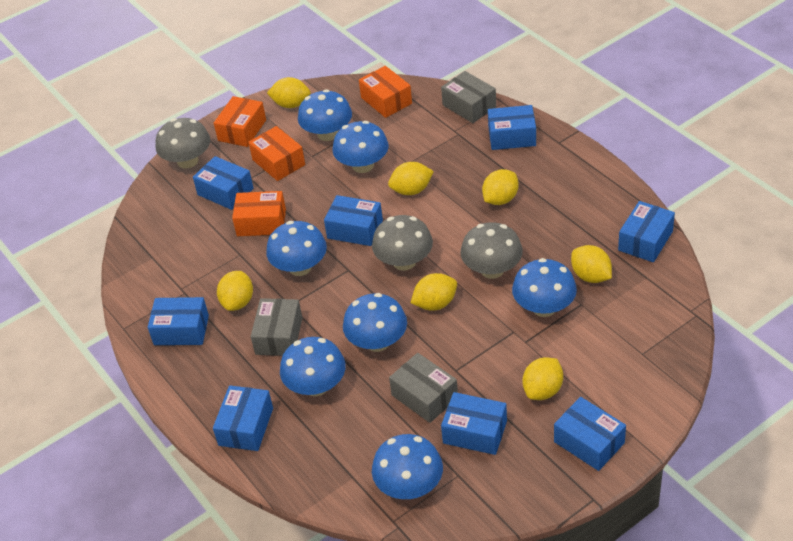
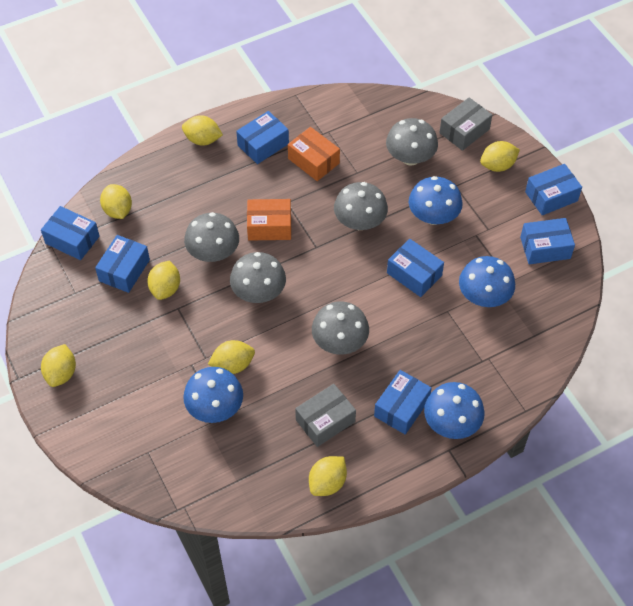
blue box: 8 -> 7
blue mushroom: 7 -> 4
grey box: 3 -> 2
grey mushroom: 3 -> 5
orange box: 4 -> 2

